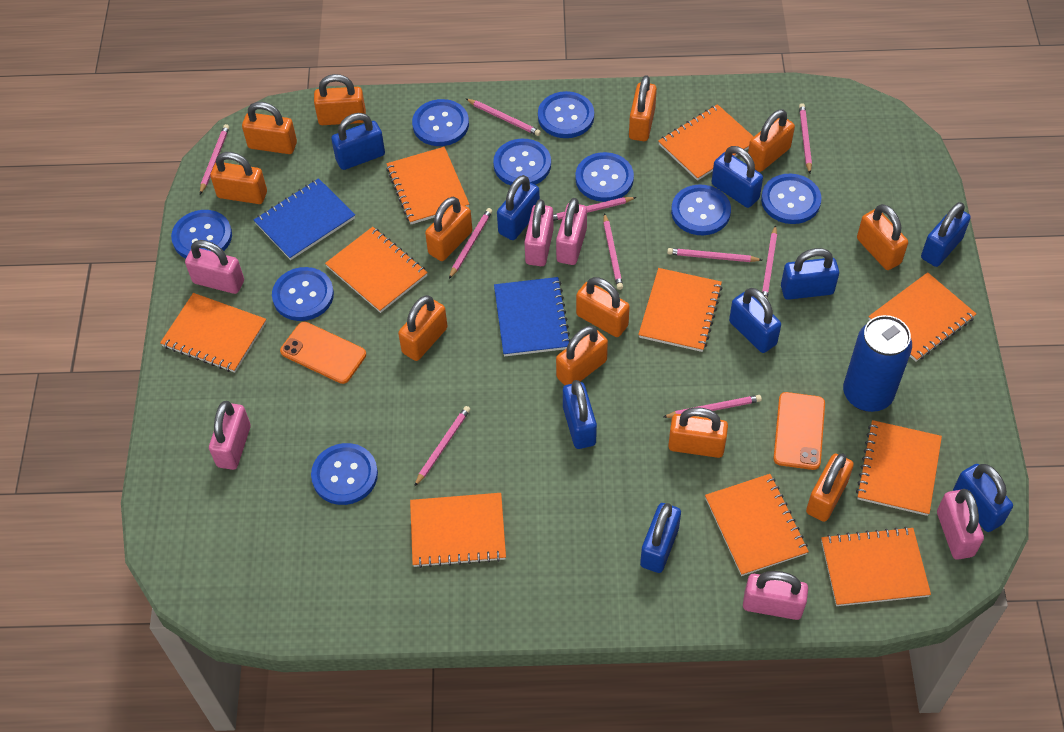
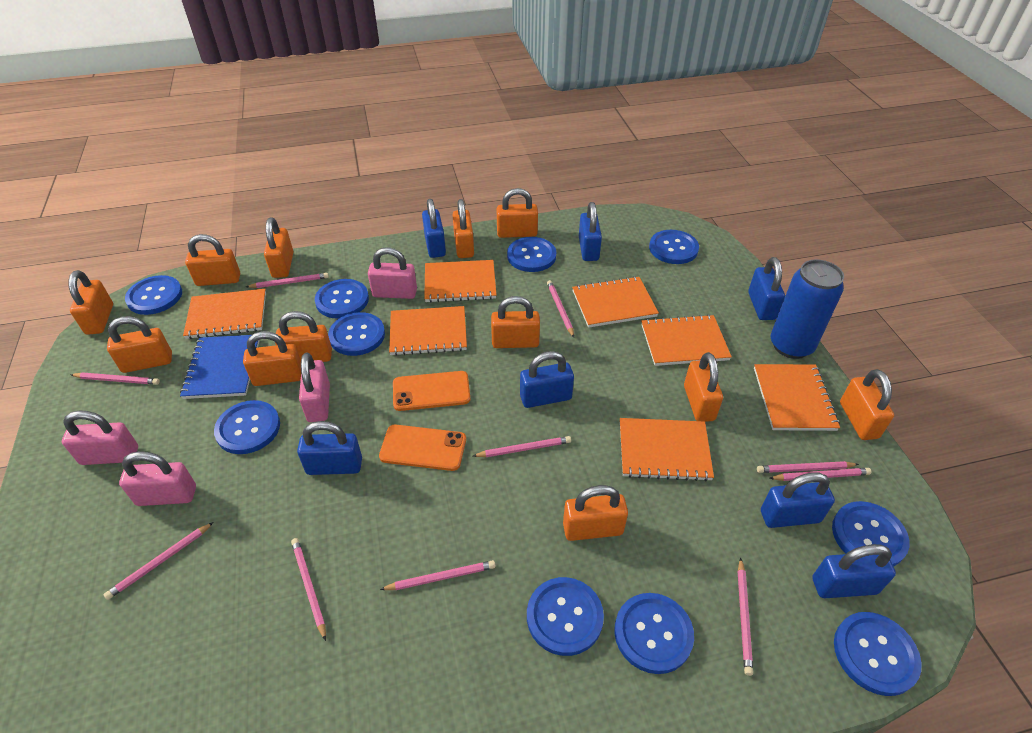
blue button: 9 -> 10
blue notebook: 2 -> 1
blue padlock: 9 -> 7
orange notebook: 10 -> 7
pink padlock: 6 -> 4

